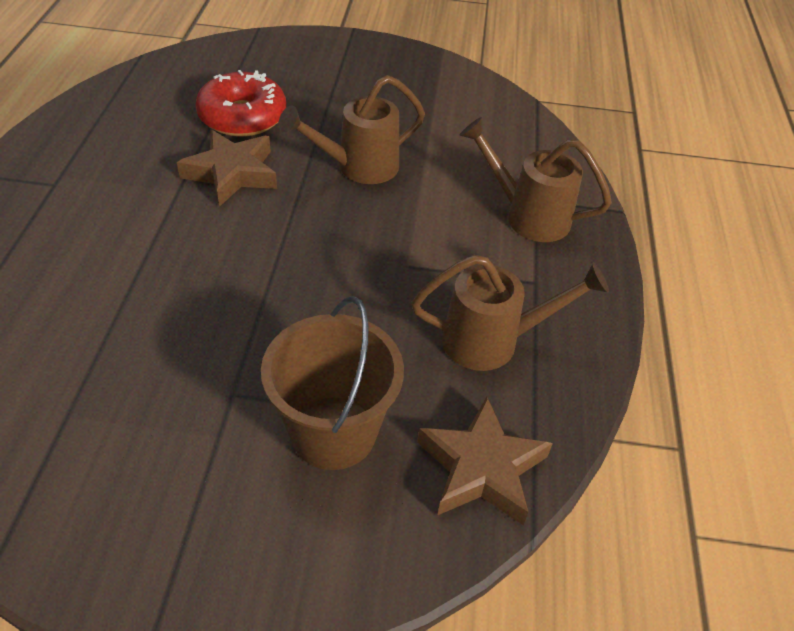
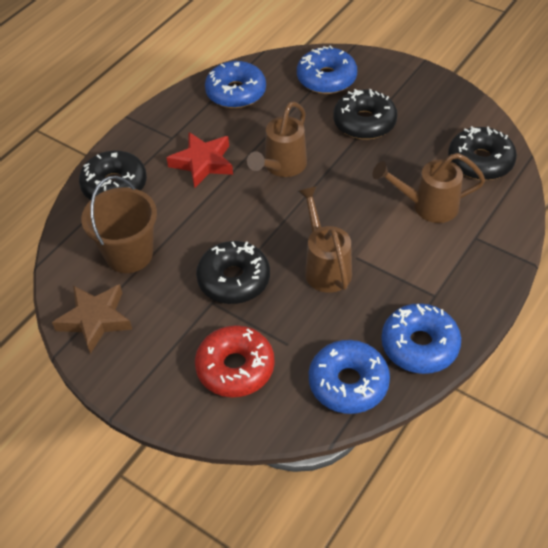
black donut: 0 -> 4
blue donut: 0 -> 4
brown star: 2 -> 1
red star: 0 -> 1

